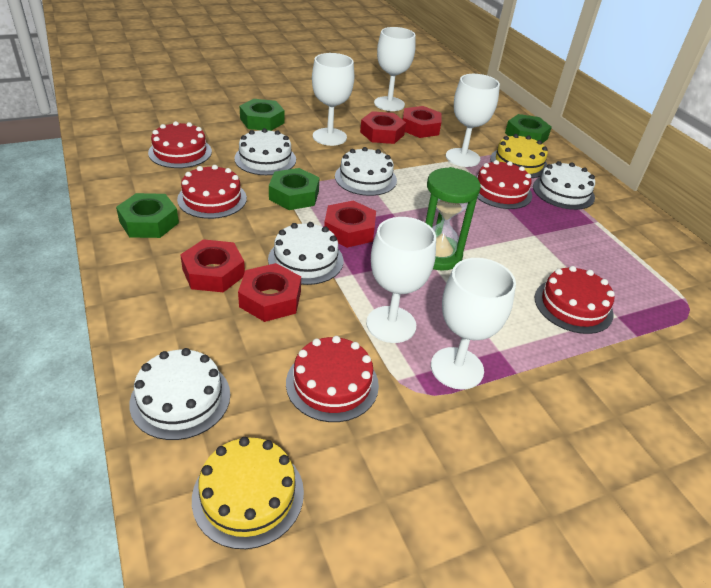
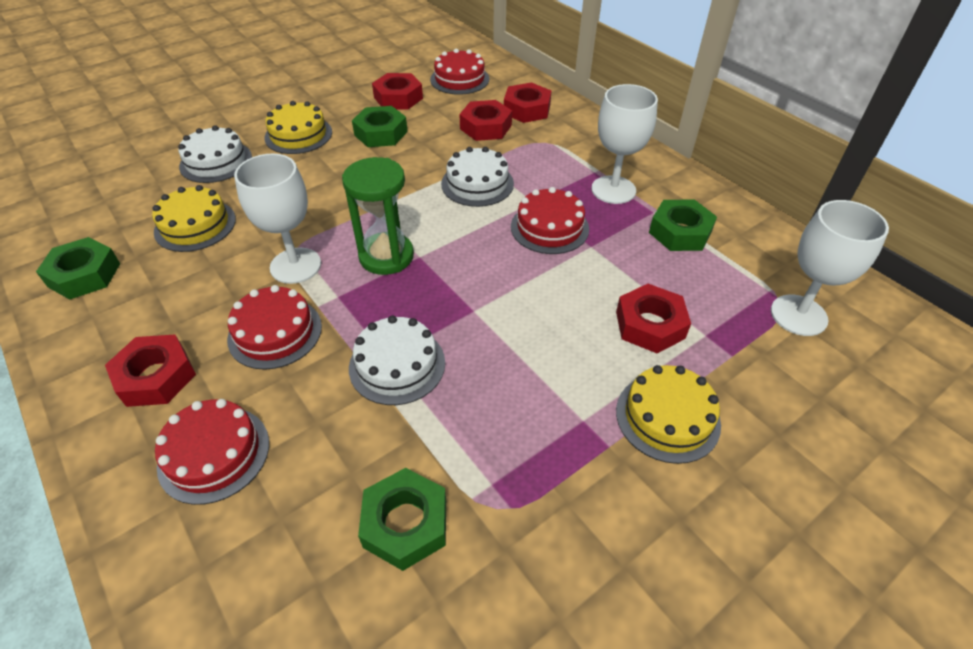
red cake: 5 -> 4
white cake: 5 -> 3
white goblet: 5 -> 3
yellow cake: 2 -> 3

